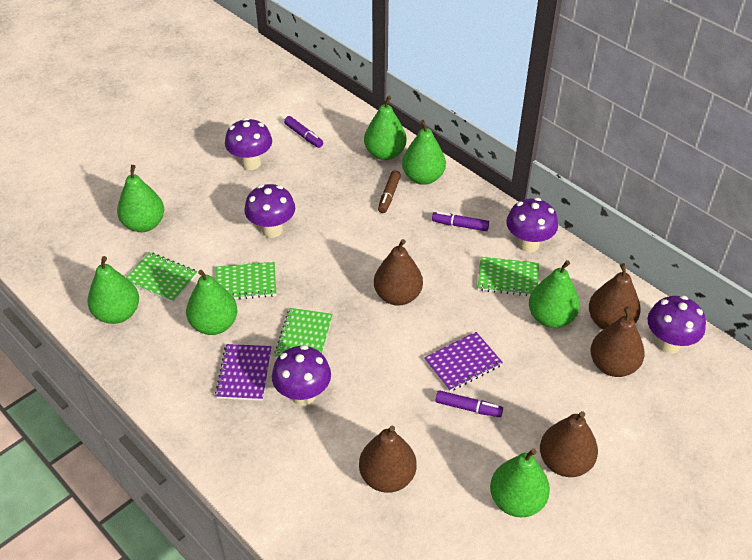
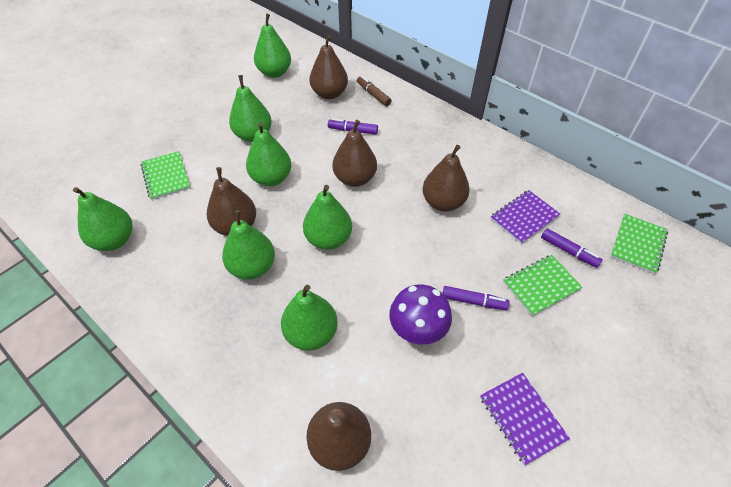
green notebook: 4 -> 3
purple mushroom: 5 -> 1

